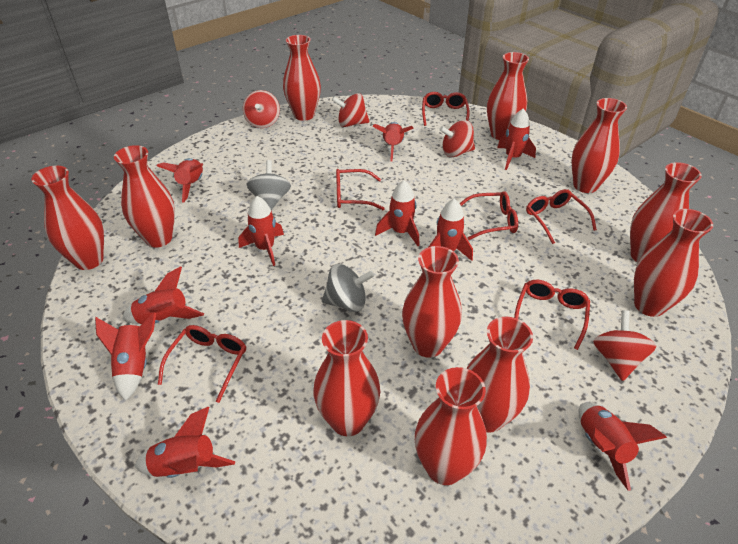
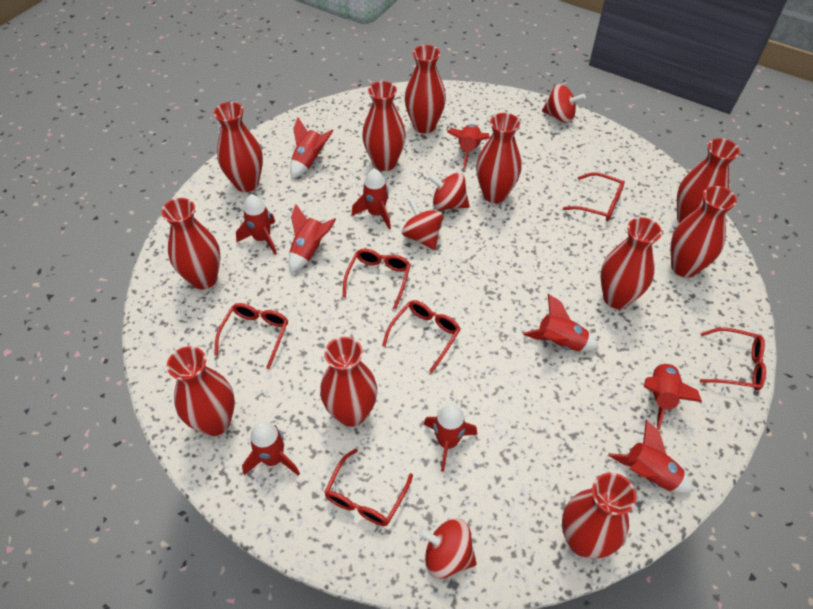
grey spinning top: 2 -> 0

